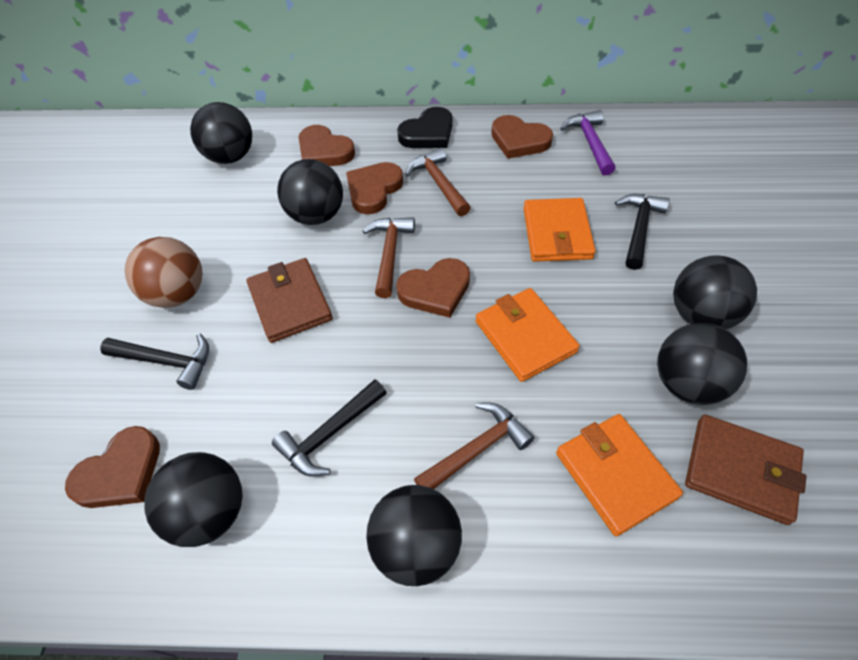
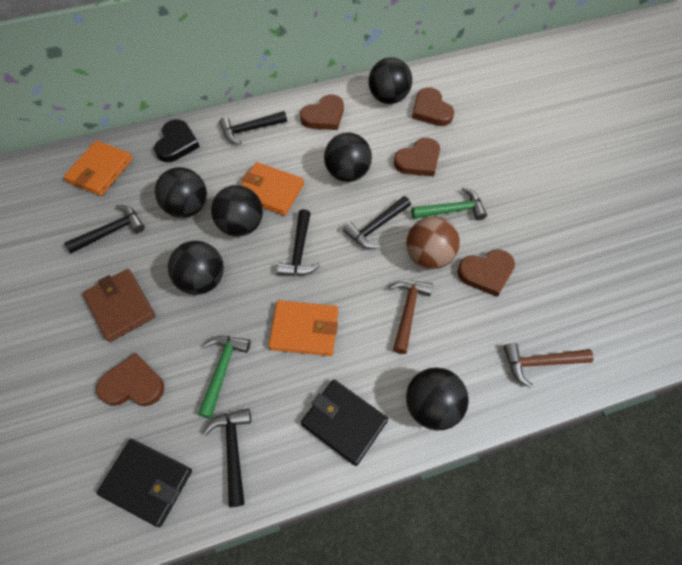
black hammer: 3 -> 5
black wallet: 0 -> 2
brown hammer: 3 -> 2
brown wallet: 2 -> 1
green hammer: 0 -> 2
purple hammer: 1 -> 0

